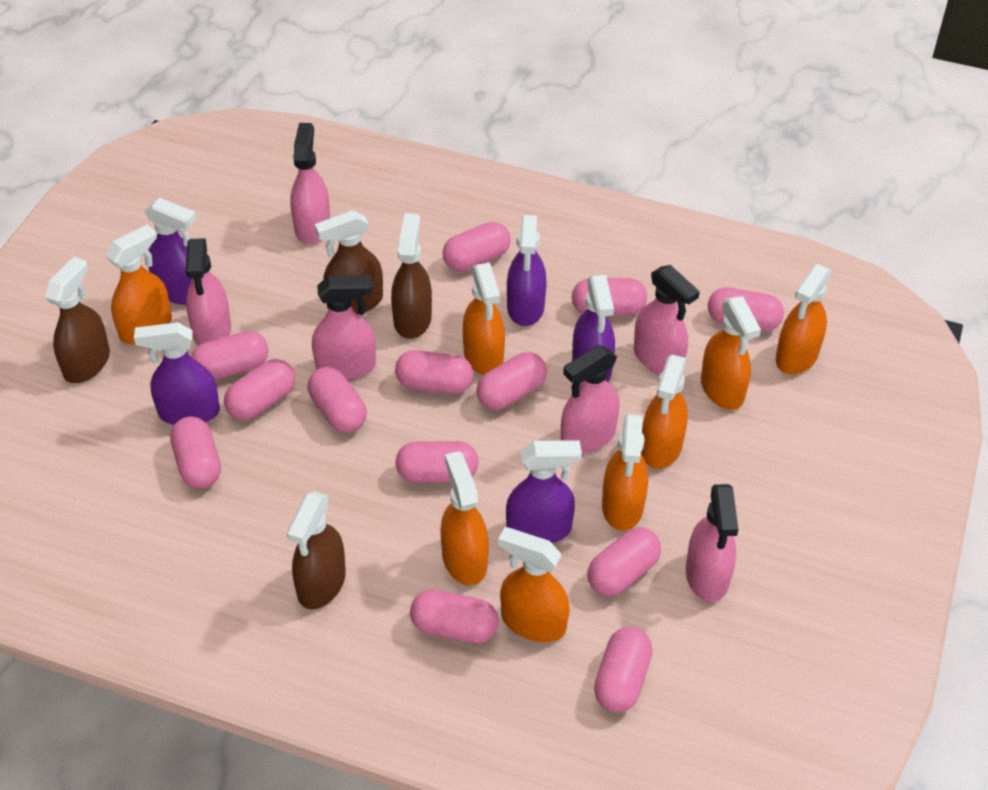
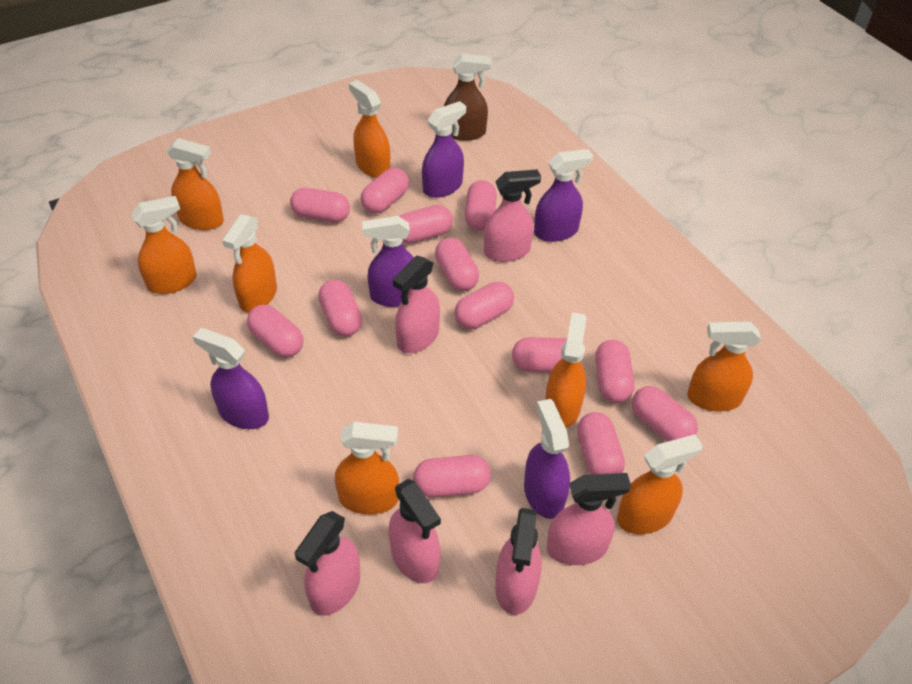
brown spray bottle: 4 -> 1

